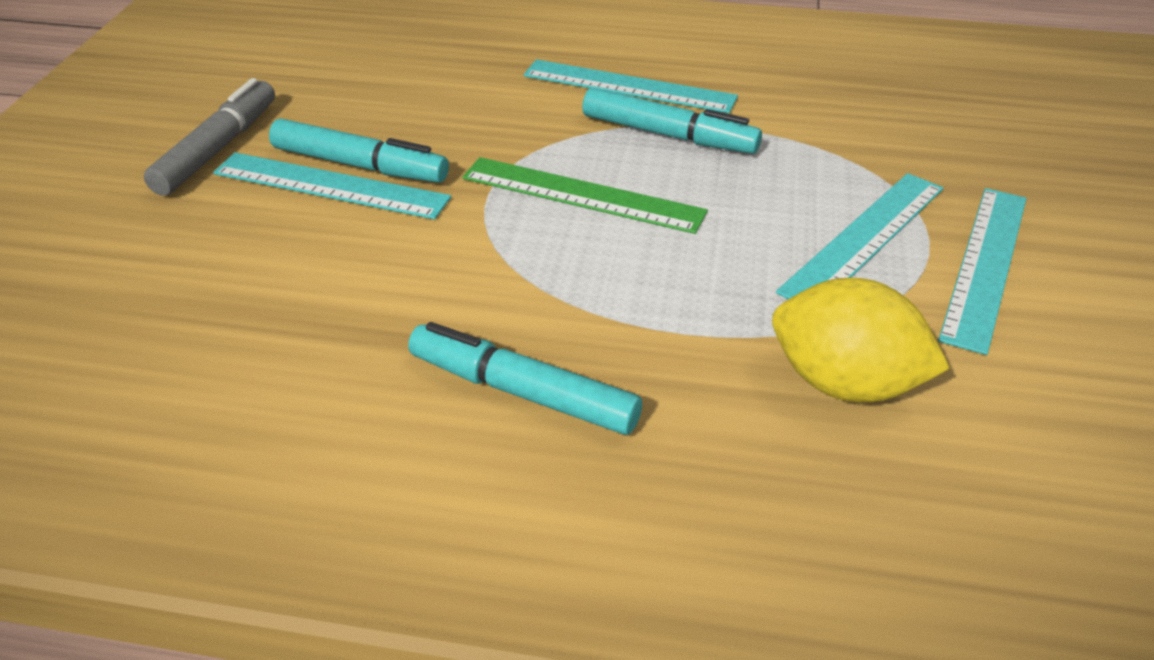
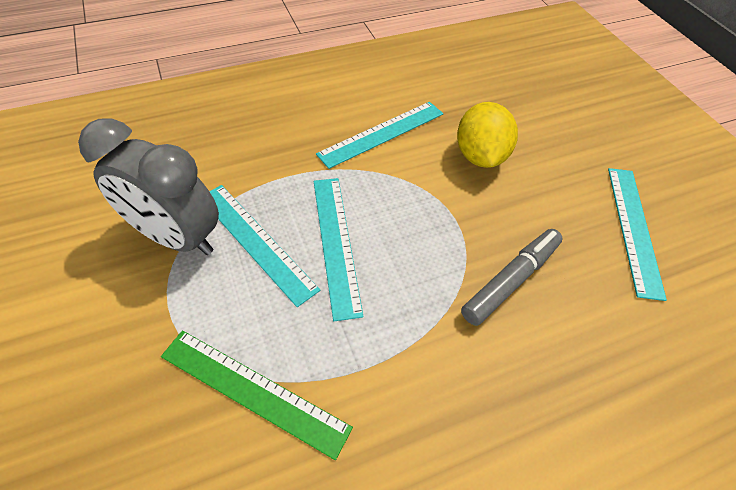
grey clock: 0 -> 1
turquoise marker: 3 -> 0

